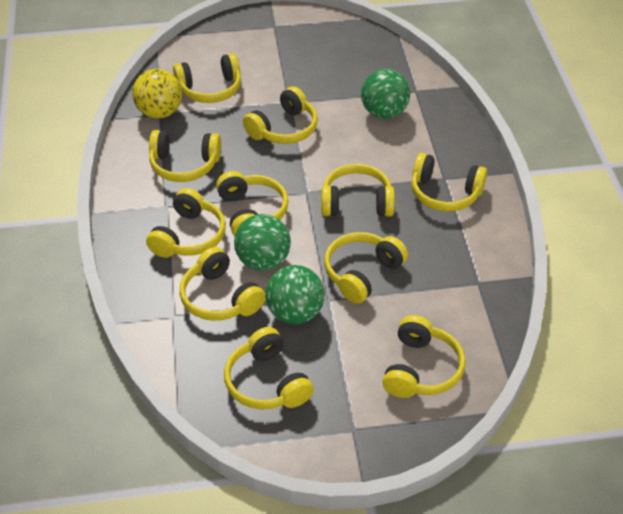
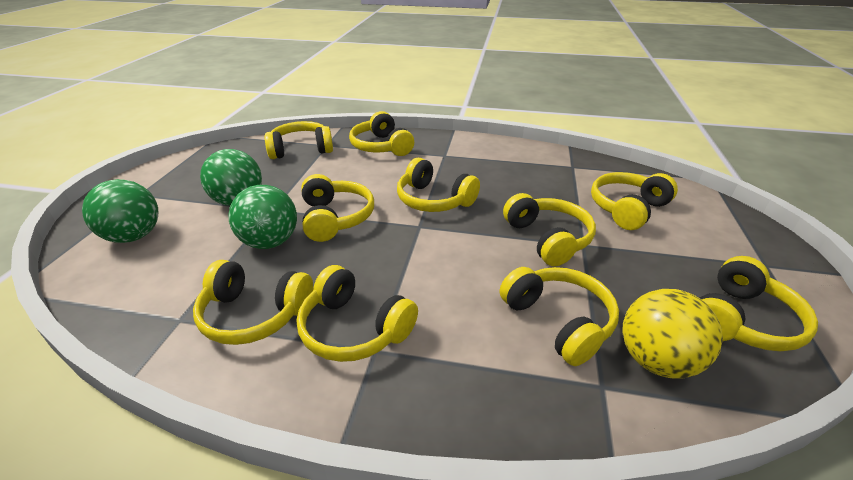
yellow headphones: 11 -> 10

